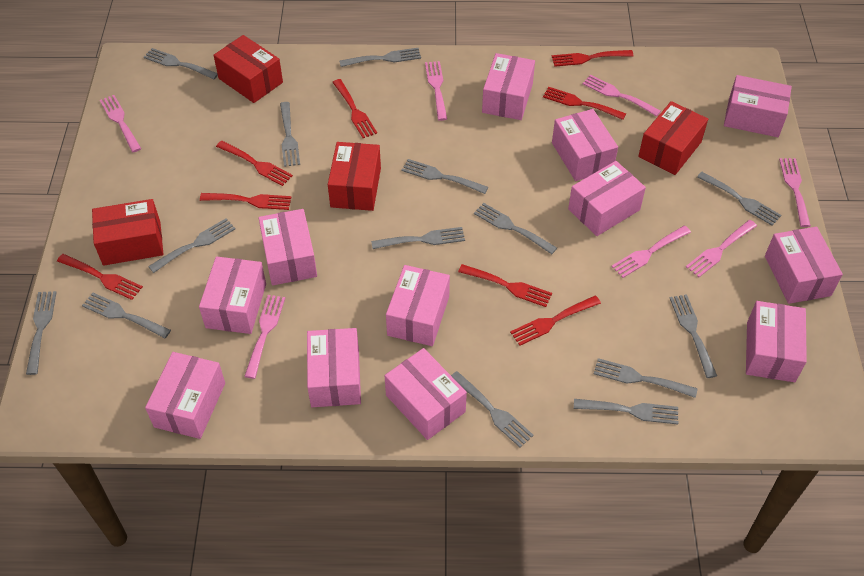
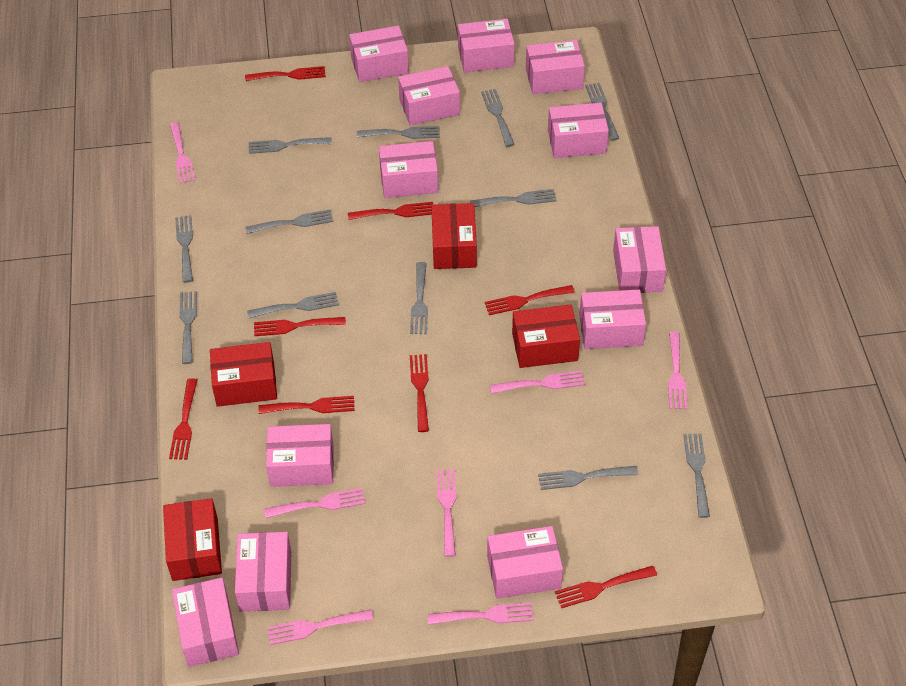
grey fork: 14 -> 12

